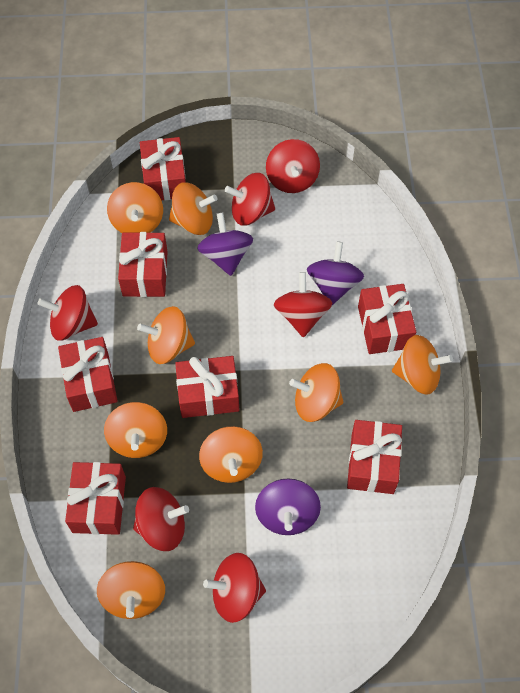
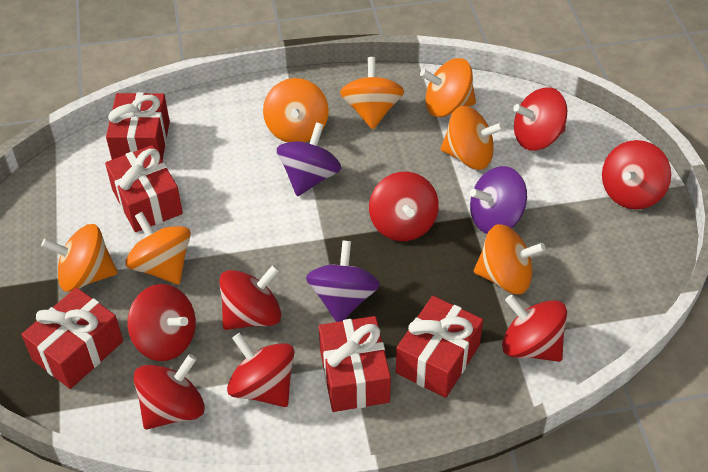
orange spinning top: 8 -> 7
red gift: 7 -> 5
red spinning top: 6 -> 8

